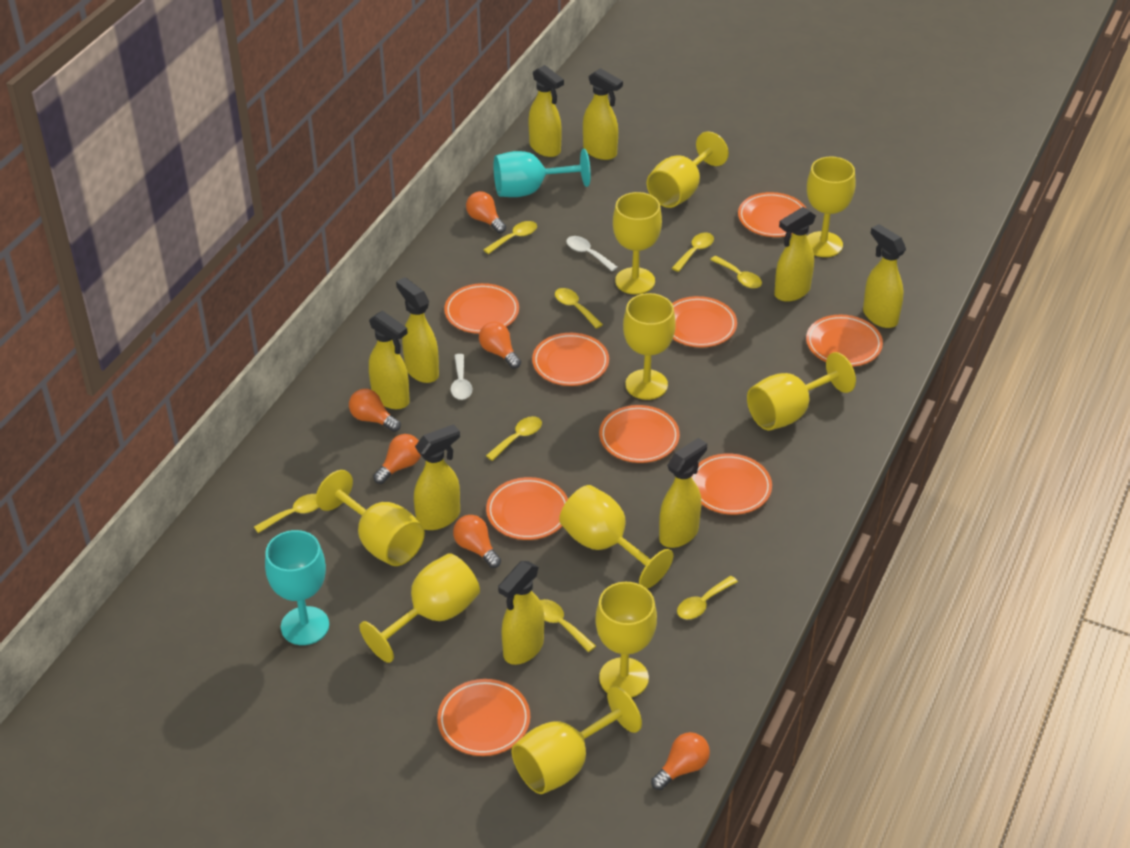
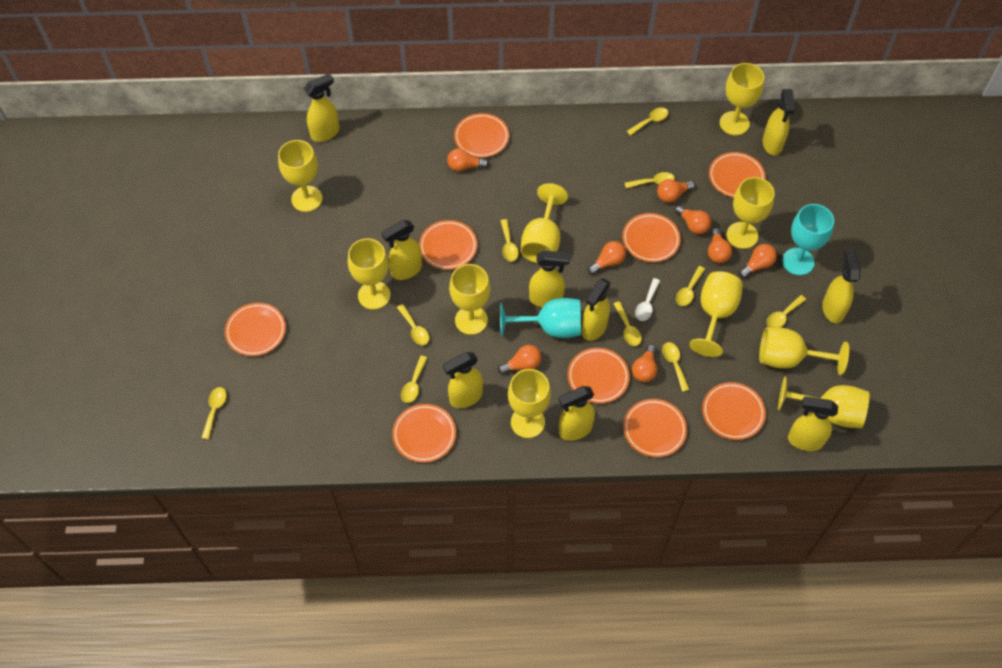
orange light bulb: 6 -> 8
white spoon: 2 -> 1
yellow spoon: 8 -> 10

